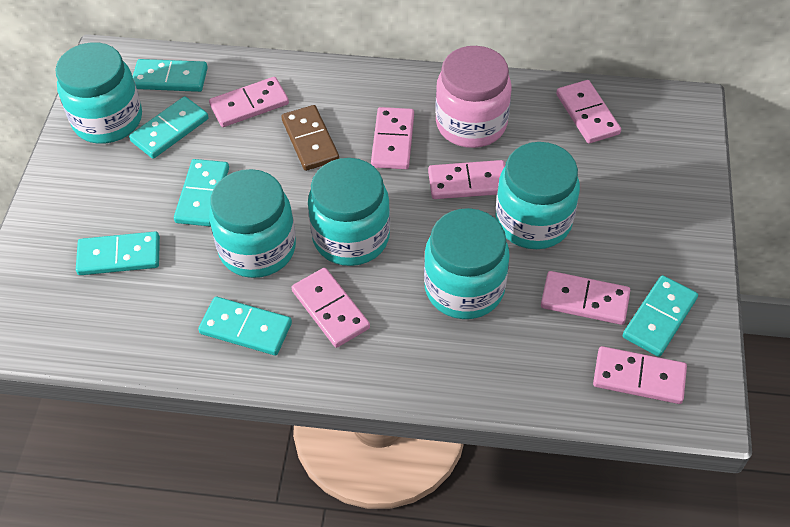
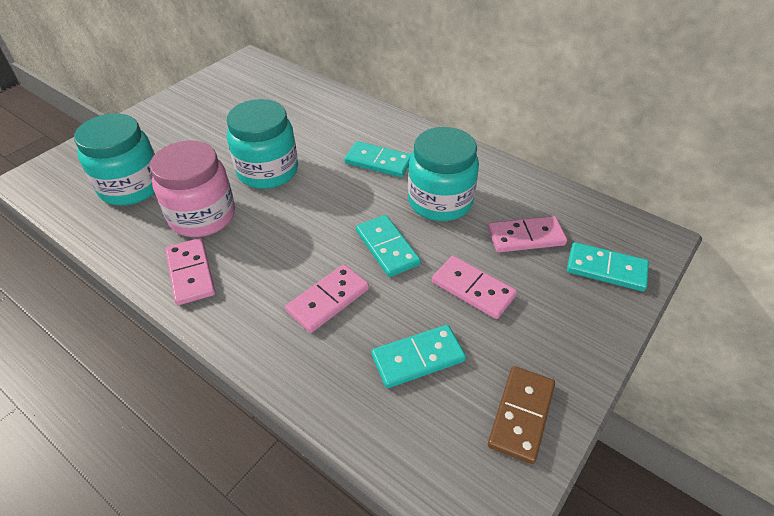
pink domino: 7 -> 4
turquoise domino: 6 -> 4
turquoise jar: 5 -> 3

